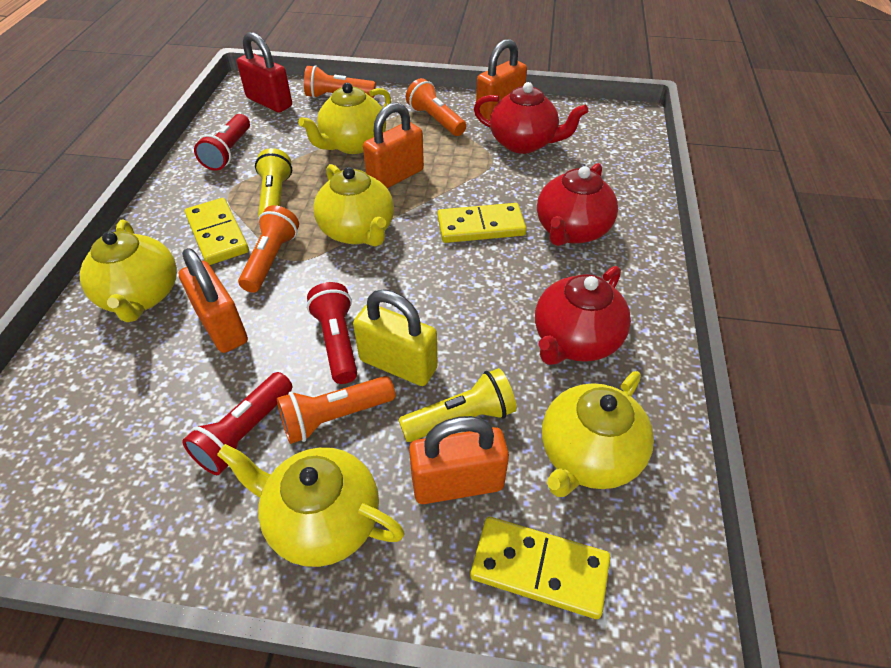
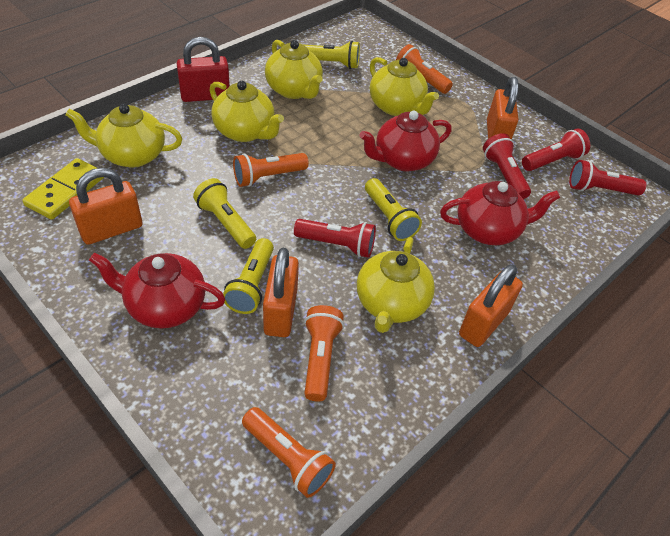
red flashlight: 3 -> 4
yellow domino: 3 -> 1
yellow flashlight: 2 -> 4
yellow padlock: 1 -> 0

